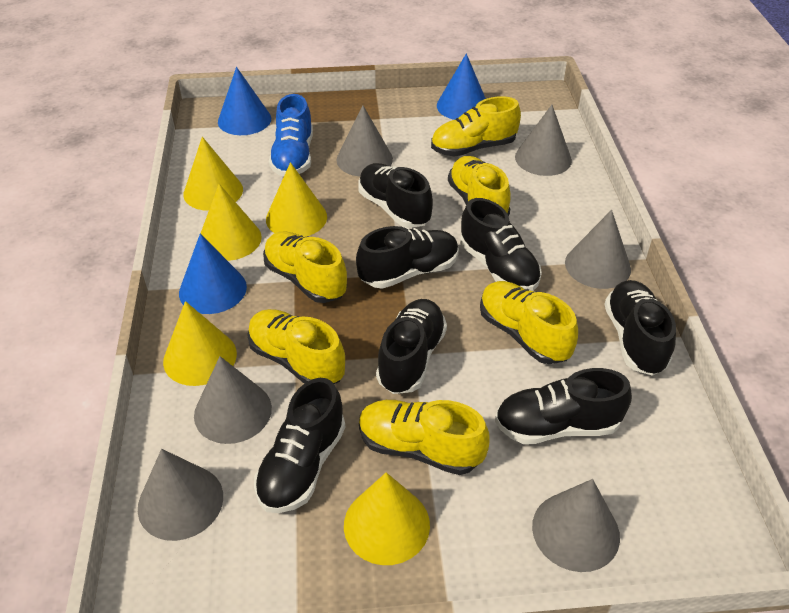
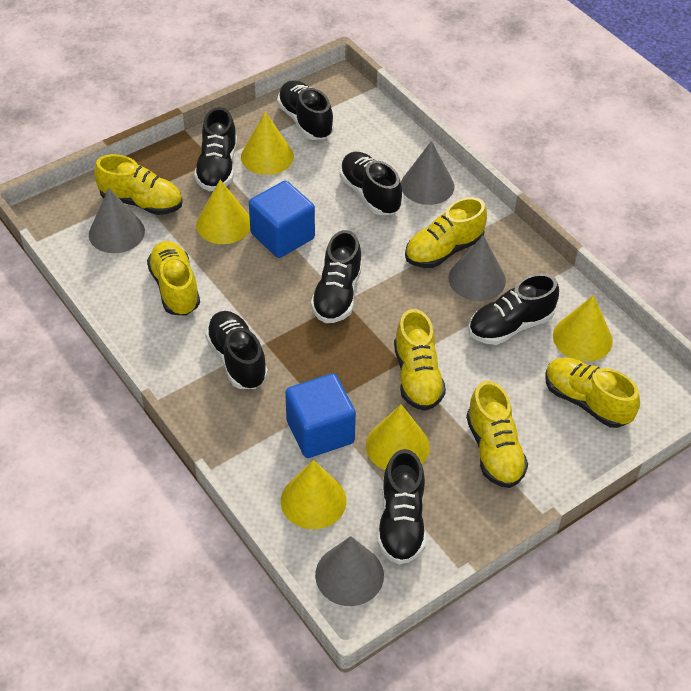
blue cone: 3 -> 0
blue cube: 0 -> 2
blue shoe: 1 -> 0
grey cone: 6 -> 4

